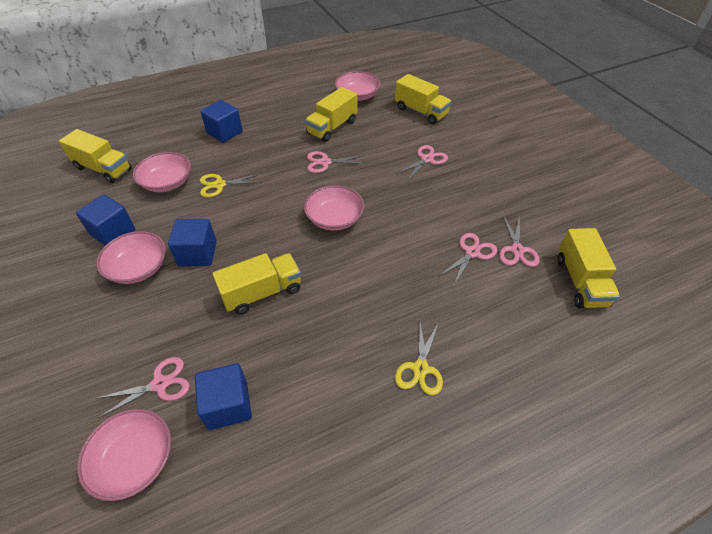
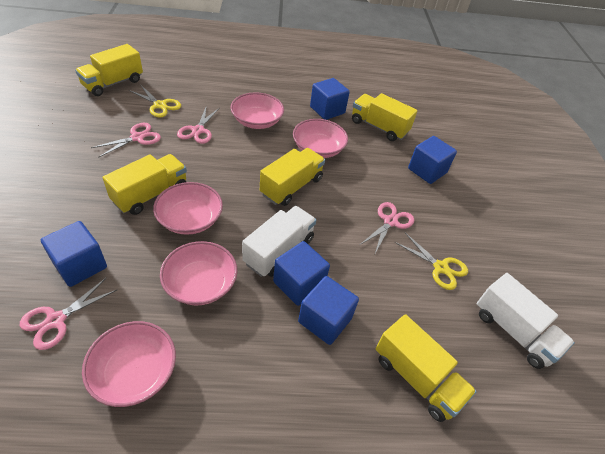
blue cube: 4 -> 5
pink scissors: 5 -> 4
white truck: 0 -> 2

